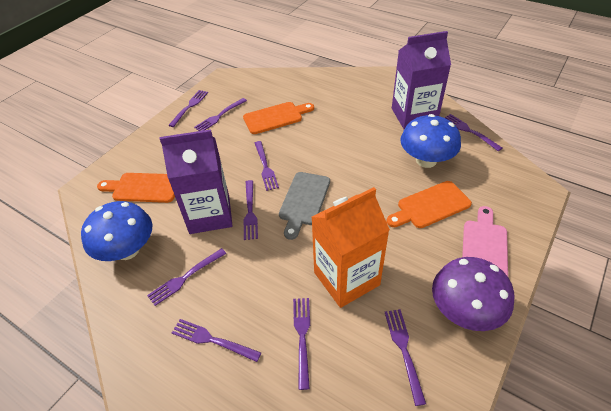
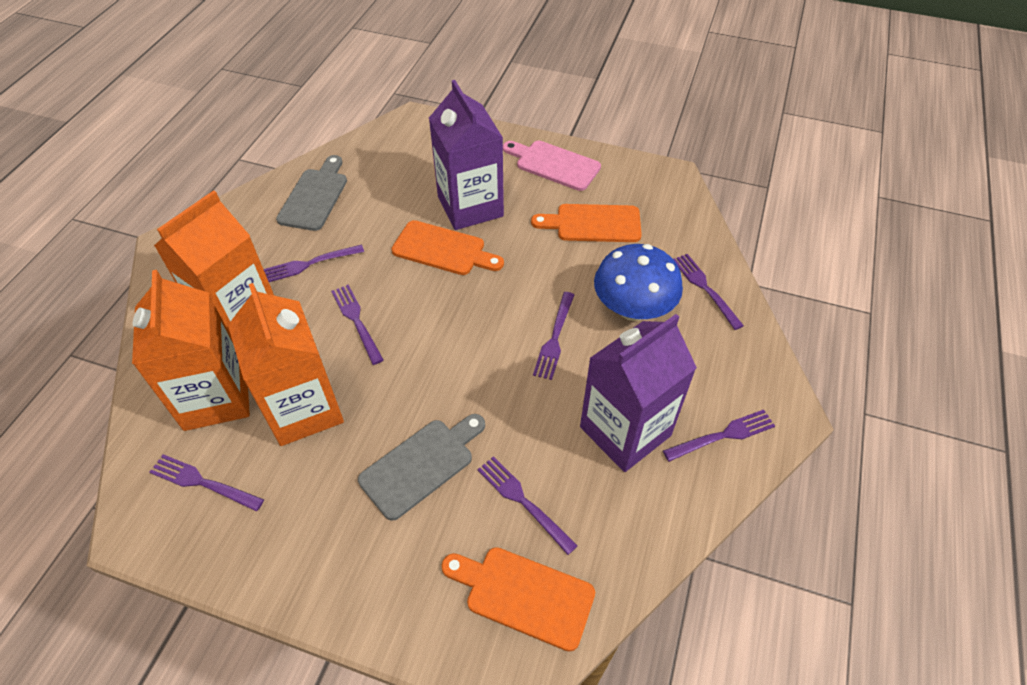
blue mushroom: 2 -> 1
grey cutting board: 1 -> 2
orange carton: 1 -> 3
purple fork: 9 -> 7
purple mushroom: 1 -> 0

